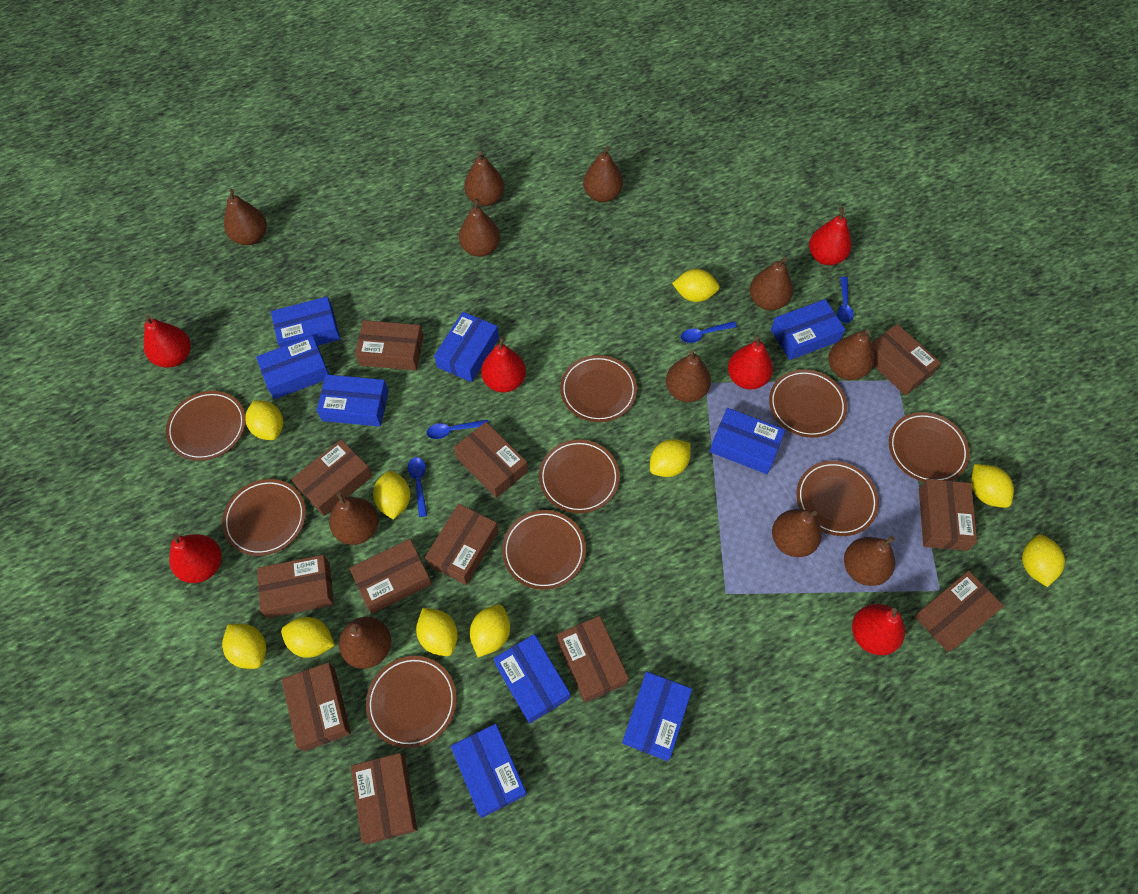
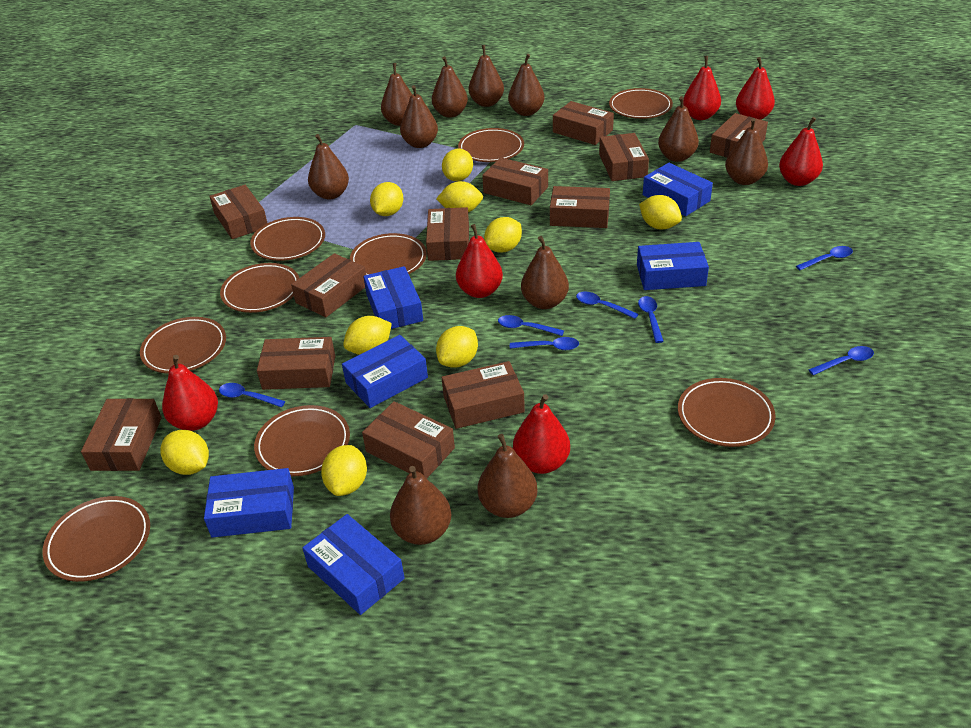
blue box: 9 -> 6
blue spoon: 4 -> 7
yellow lemon: 10 -> 9

